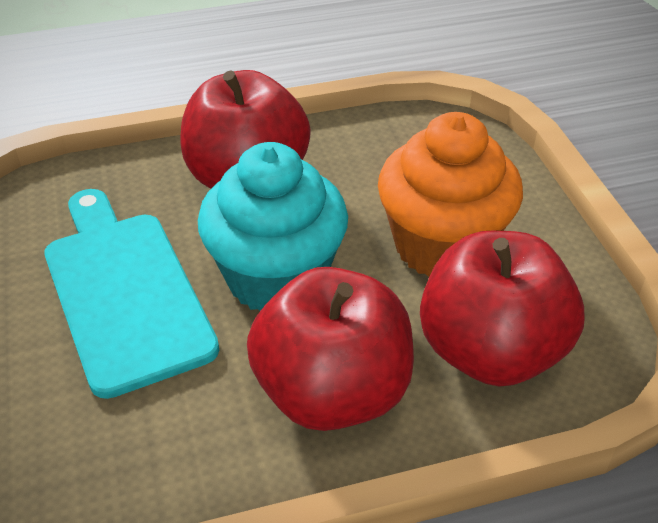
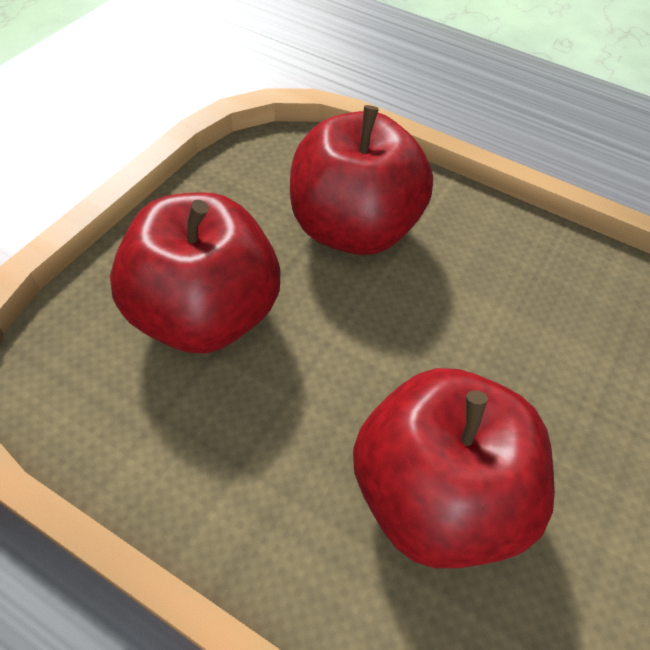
orange cupcake: 1 -> 0
turquoise cupcake: 1 -> 0
turquoise cutting board: 1 -> 0

